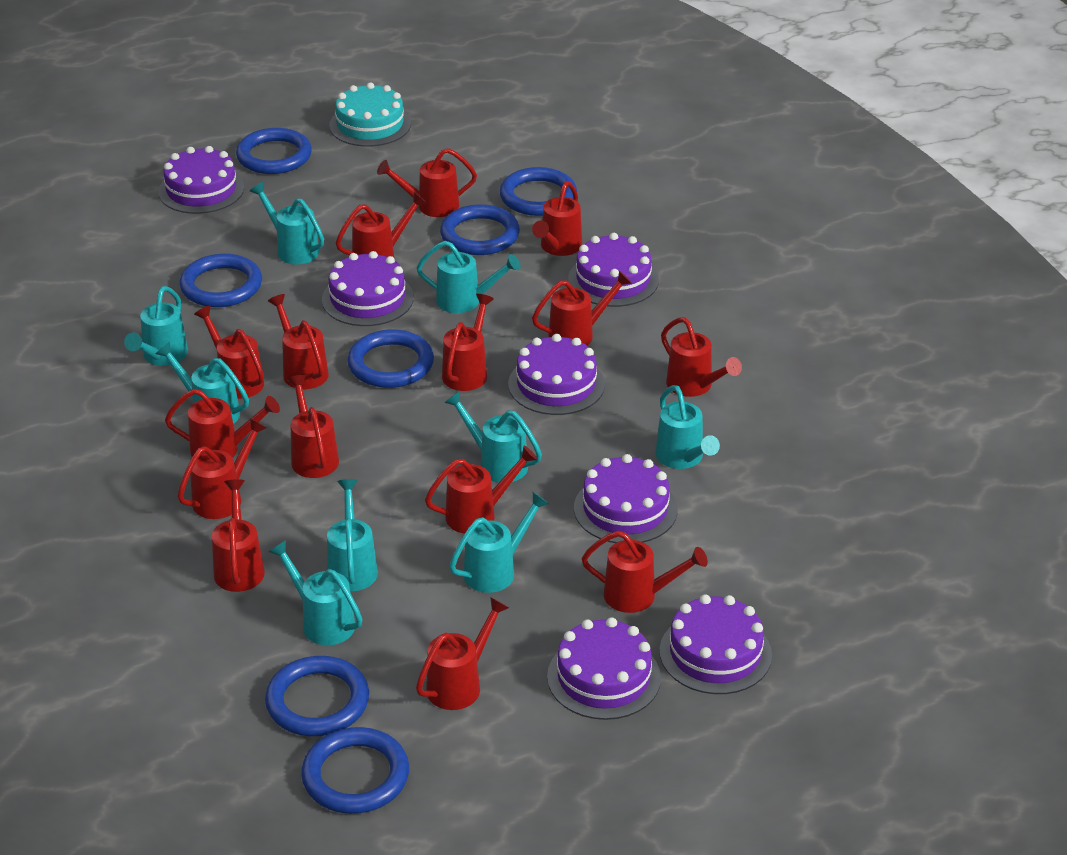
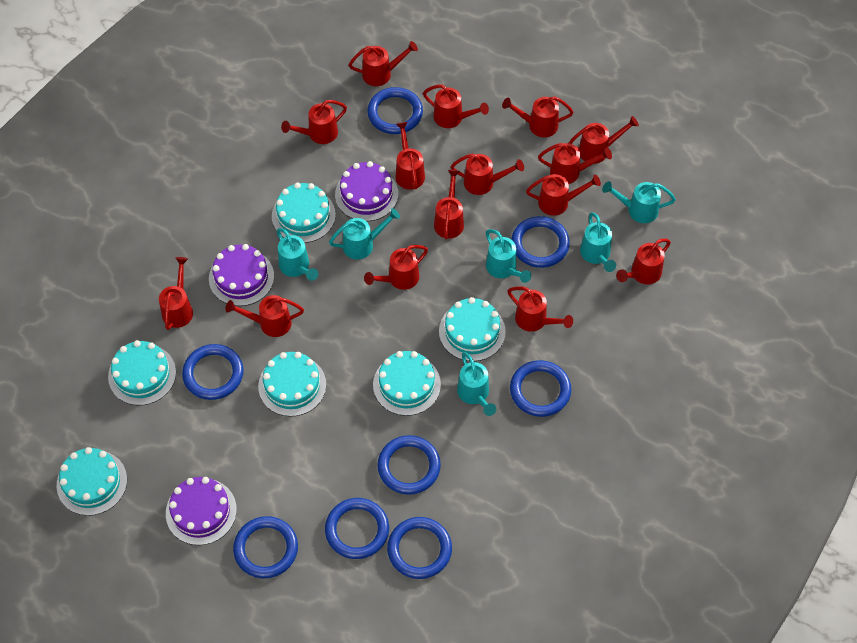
blue ring: 7 -> 8
purple cake: 7 -> 3
turquoise cake: 1 -> 6
turquoise watering can: 9 -> 6

